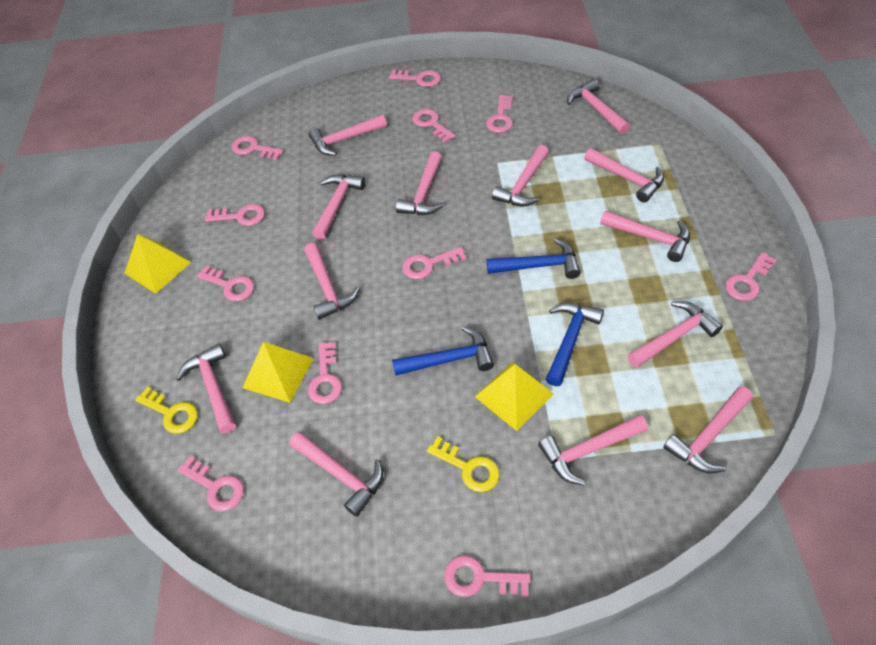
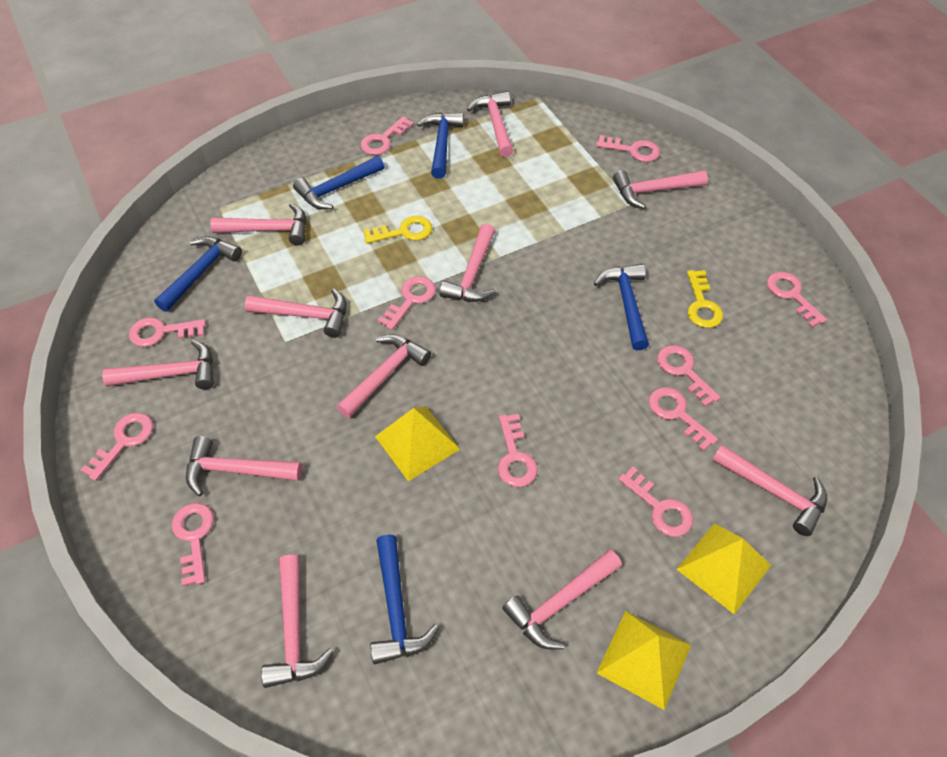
blue hammer: 3 -> 5
pink hammer: 13 -> 11

